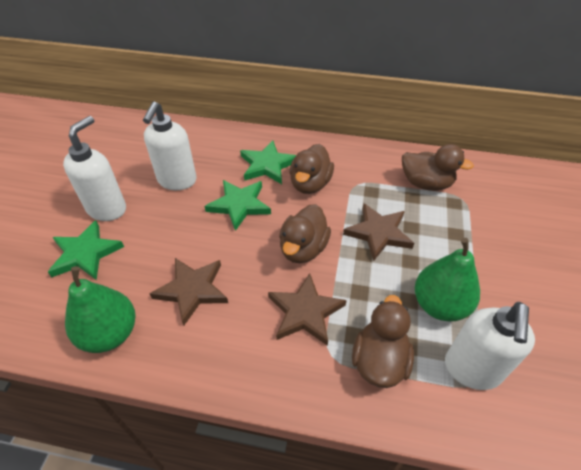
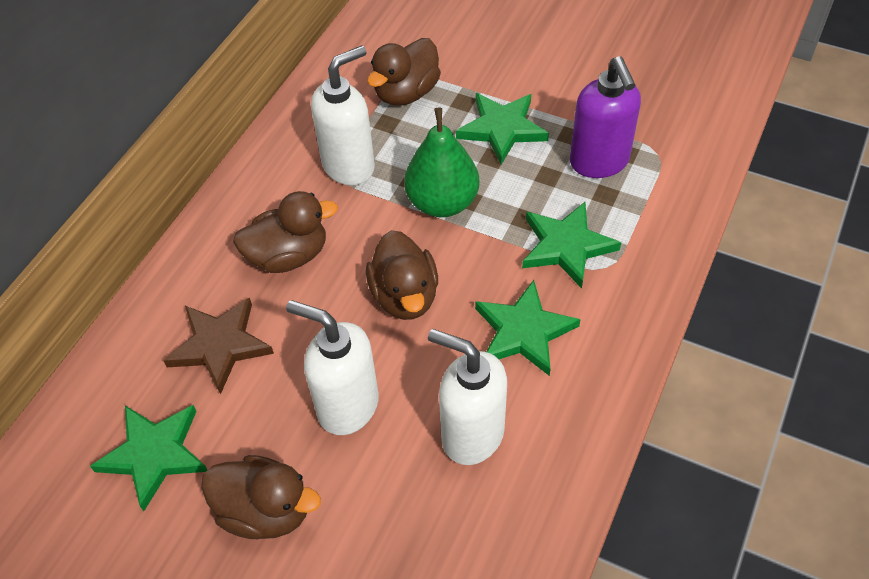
brown star: 3 -> 1
green pear: 2 -> 1
green star: 3 -> 4
purple soap dispenser: 0 -> 1

